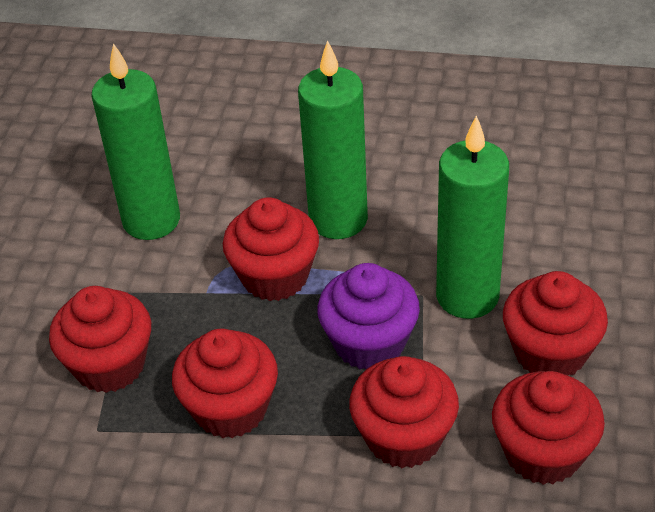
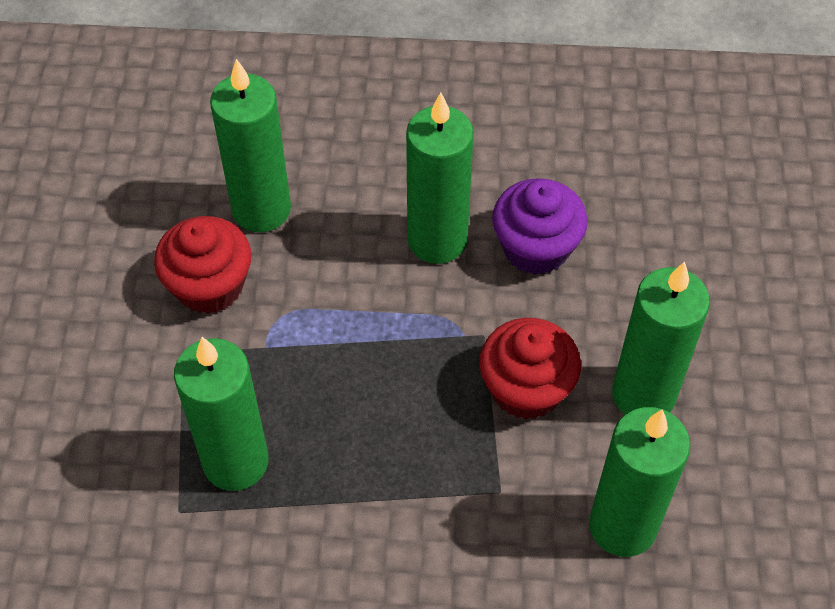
green candle: 3 -> 5
red cupcake: 6 -> 2

